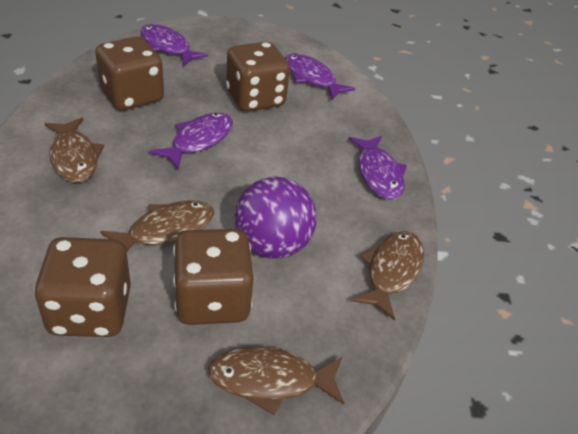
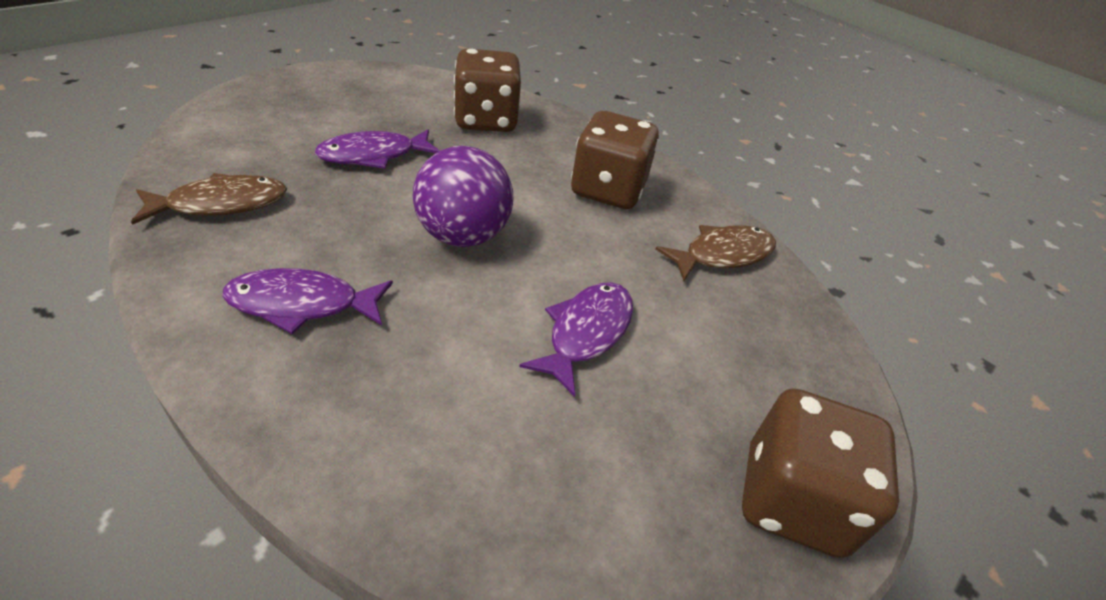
brown dice: 4 -> 3
brown fish: 4 -> 2
purple fish: 4 -> 3

